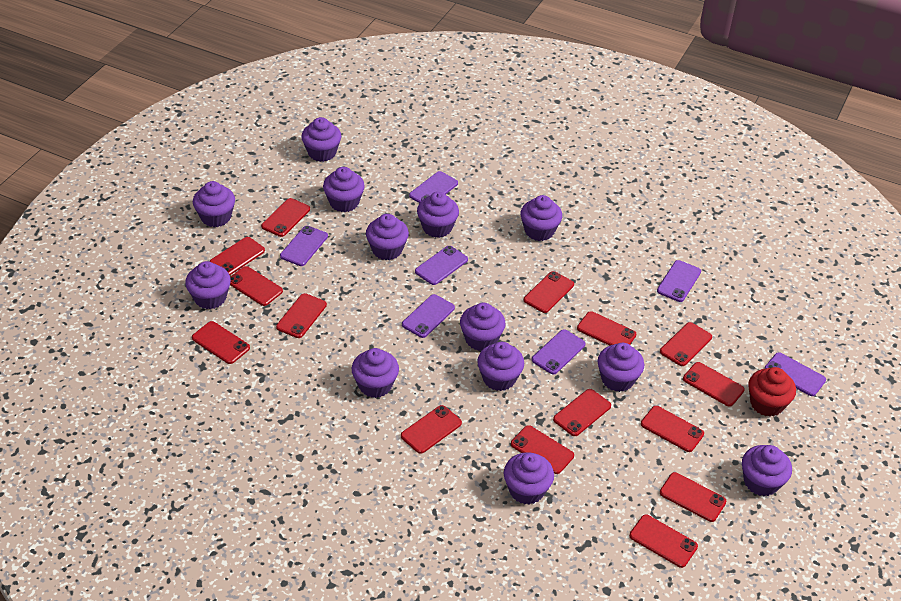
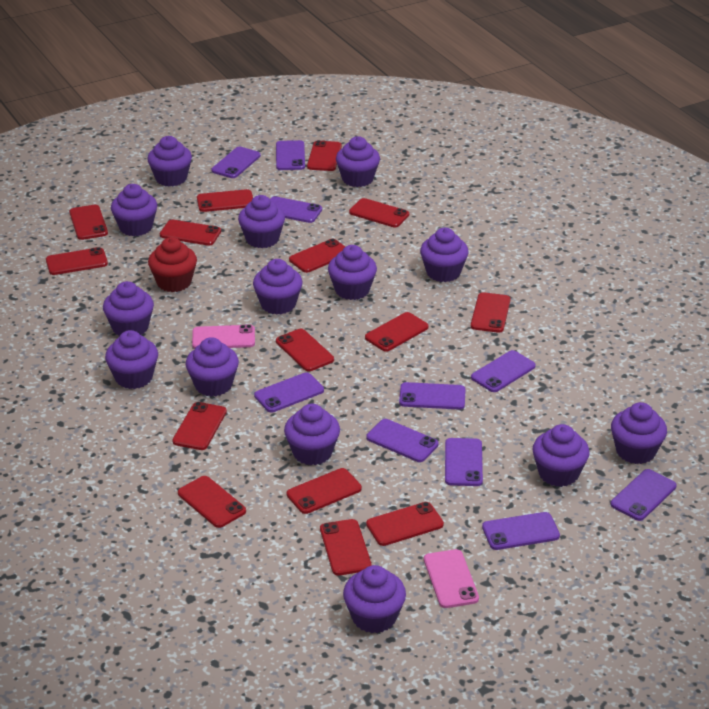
pink phone: 0 -> 2
purple cupcake: 13 -> 14
purple phone: 7 -> 10

